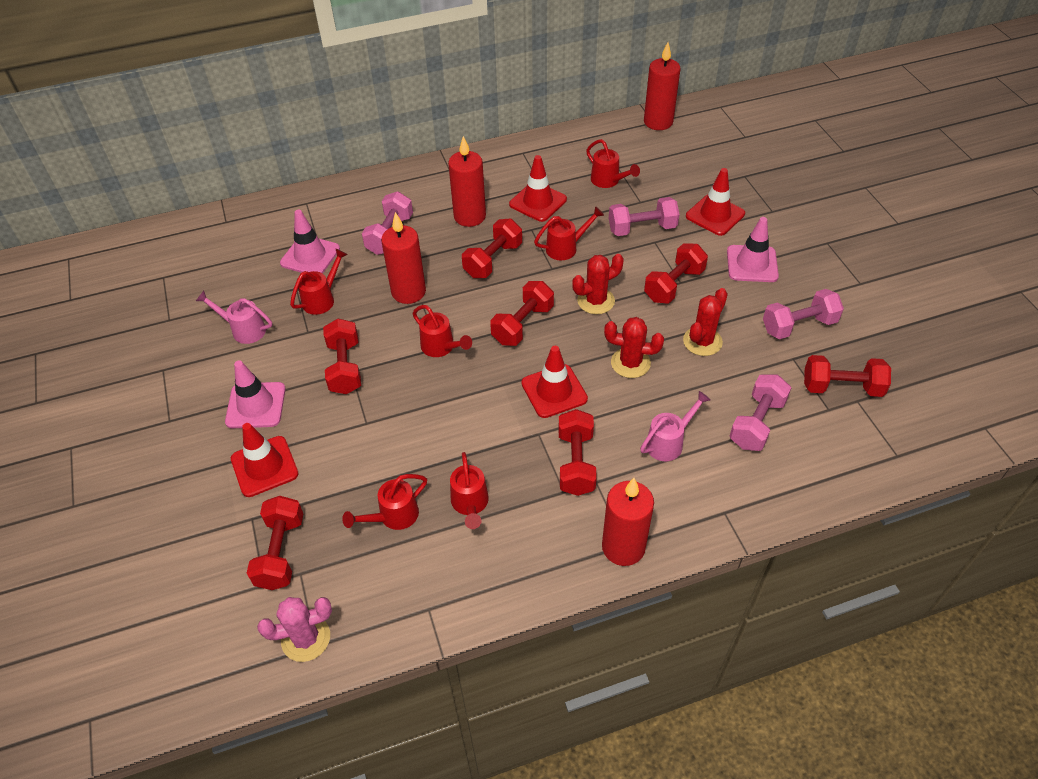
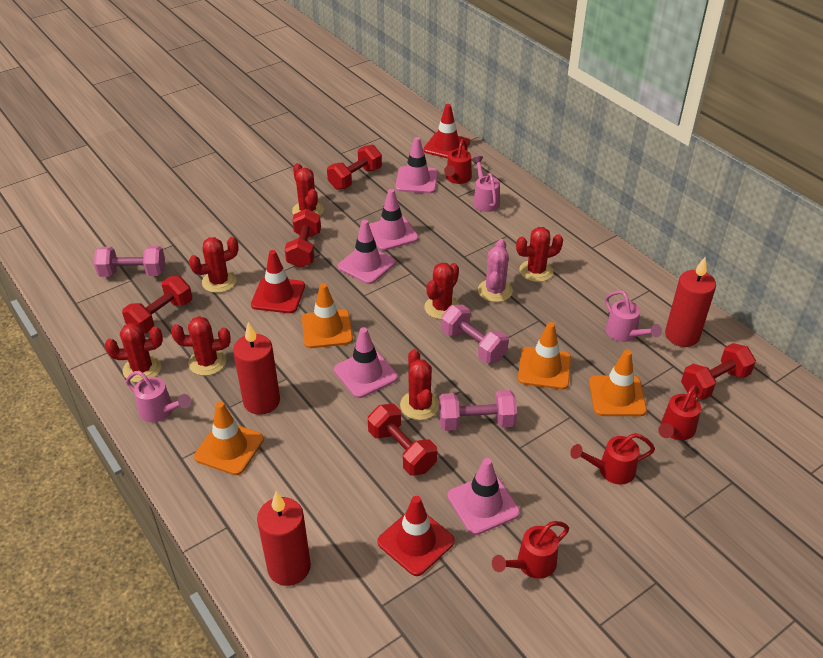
orange traffic cone: 0 -> 4
pink dumbbell: 4 -> 3
pink traffic cone: 3 -> 5
pink watering can: 2 -> 3
red cactus: 3 -> 7
red candle: 4 -> 3
red dumbbell: 7 -> 5
red traffic cone: 4 -> 3
red watering can: 6 -> 4

